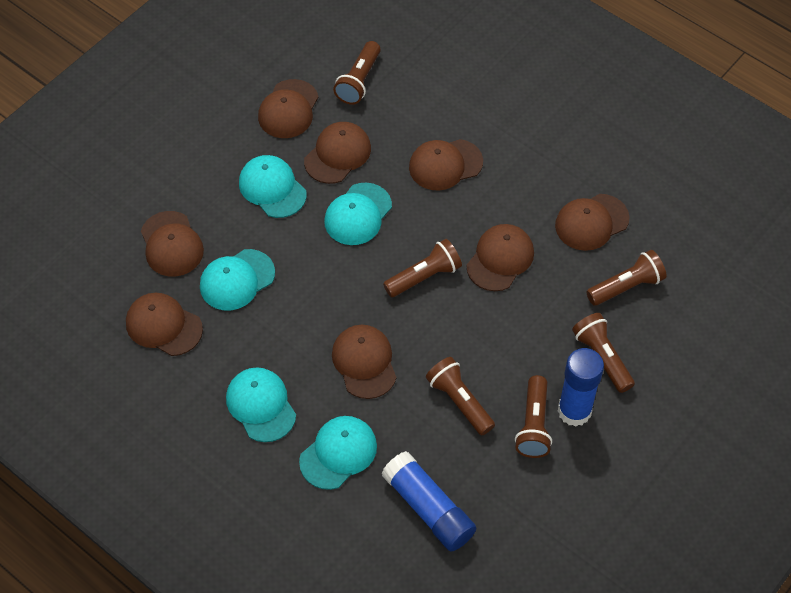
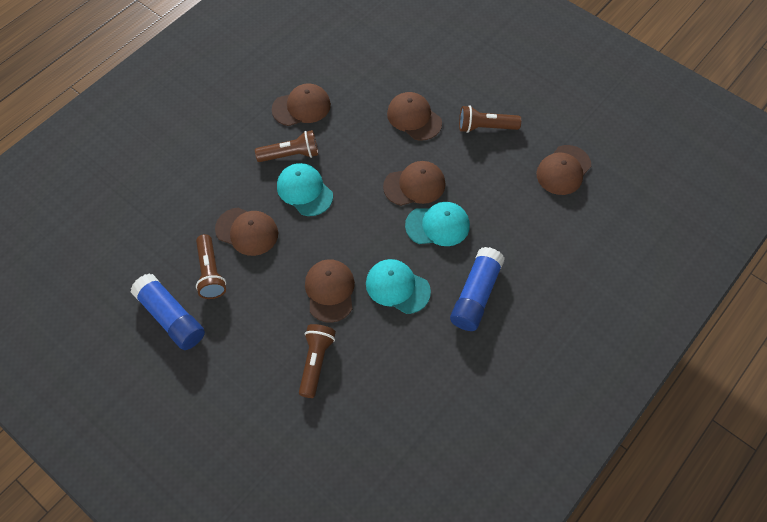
brown cap: 8 -> 6
brown flashlight: 6 -> 4
turquoise cap: 5 -> 3

